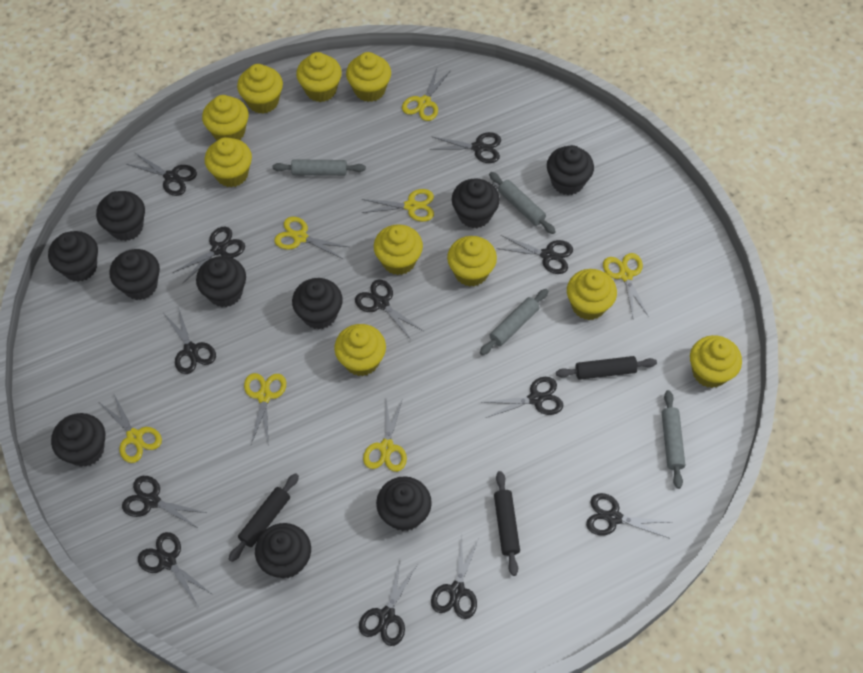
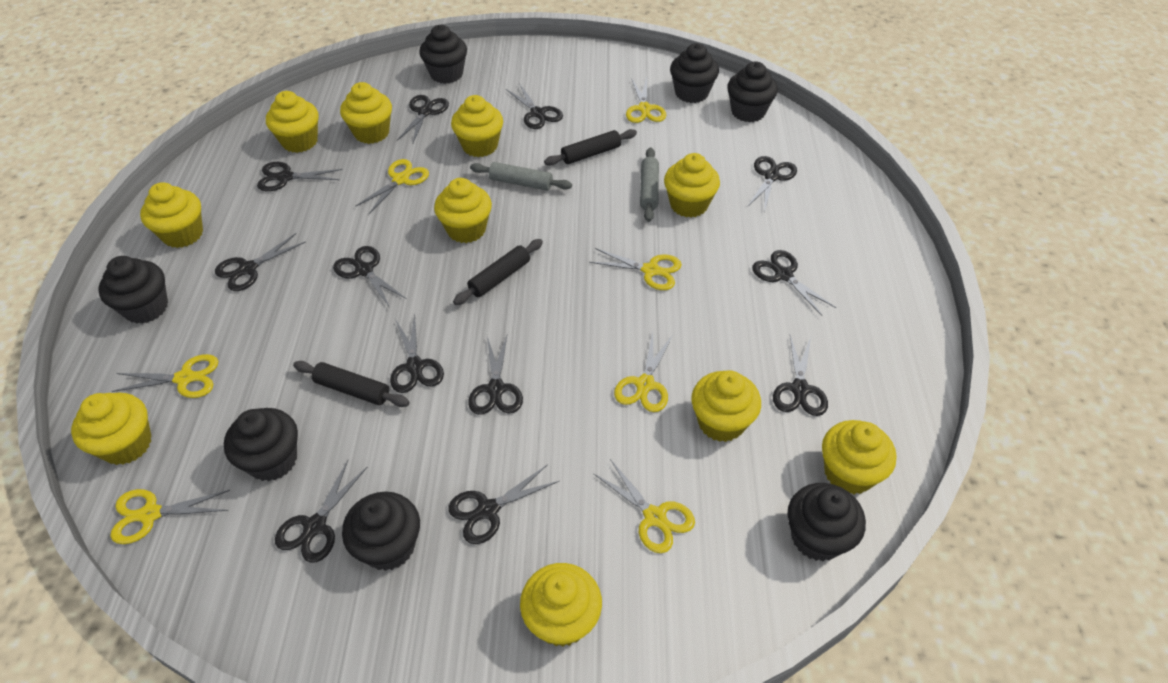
black cupcake: 10 -> 7
grey rolling pin: 4 -> 2

